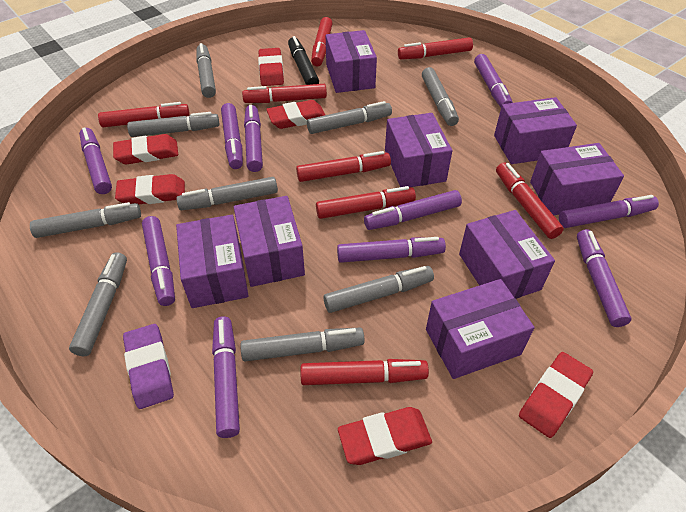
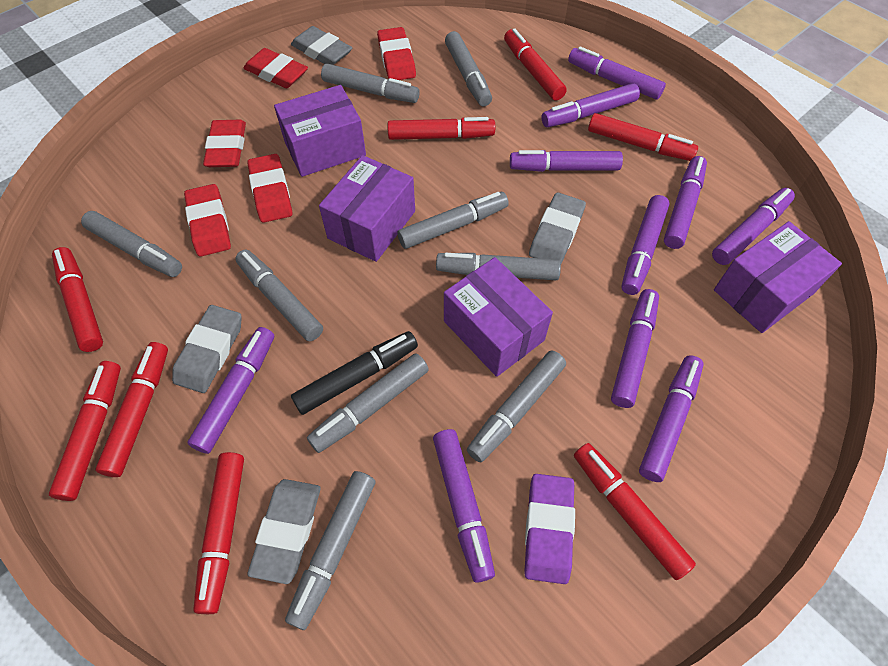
grey eraser: 0 -> 4
purple box: 8 -> 4
red eraser: 6 -> 5

